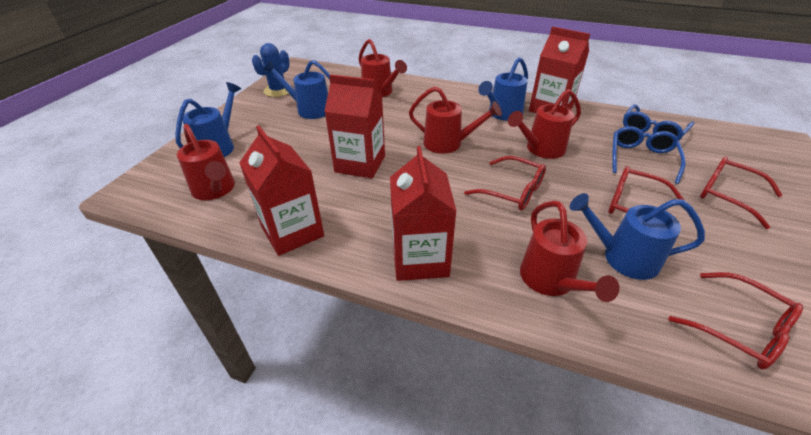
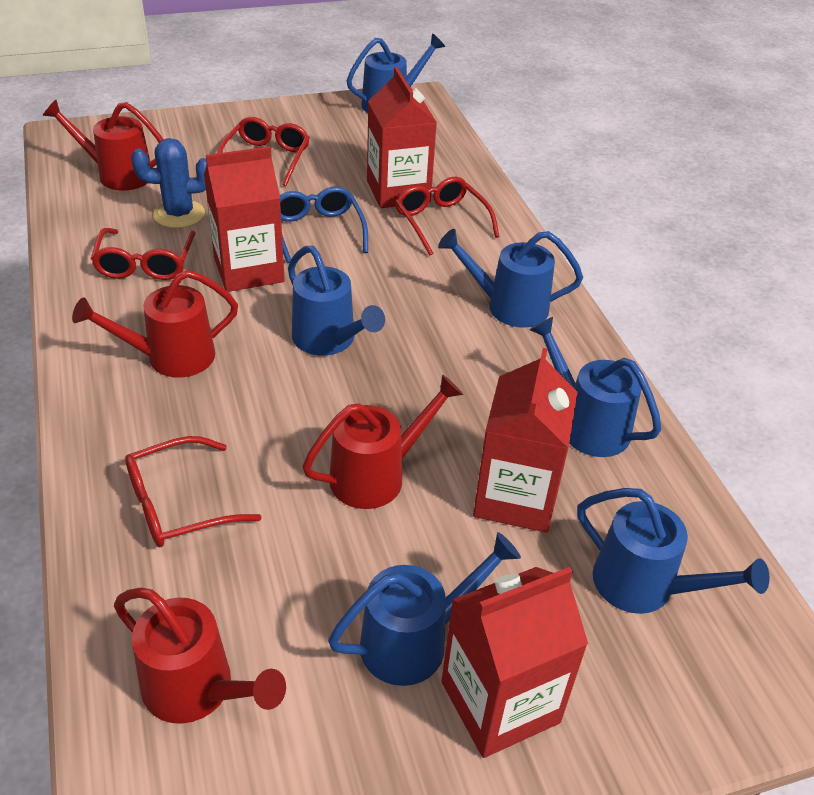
blue glasses: 2 -> 1
blue watering can: 4 -> 6
red watering can: 5 -> 4

